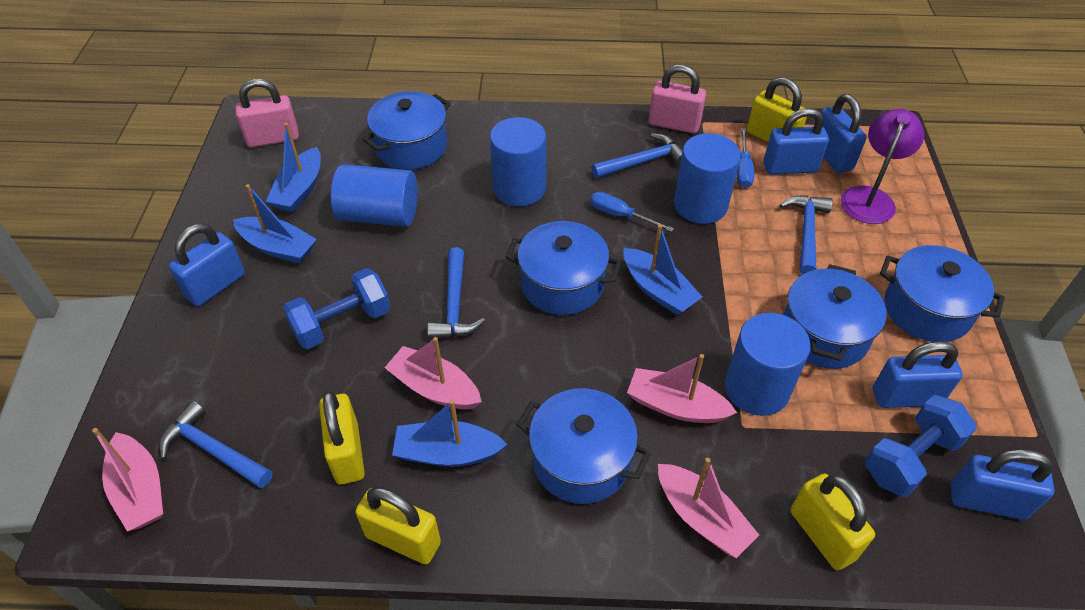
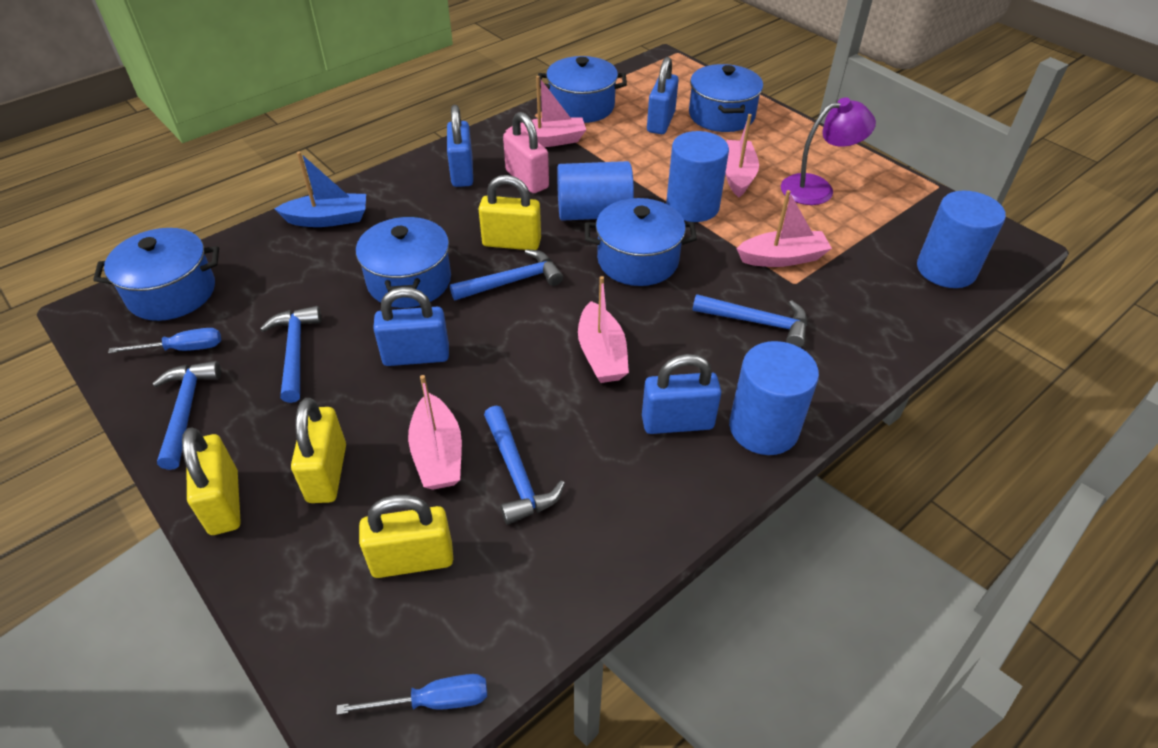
blue boat: 4 -> 1
blue dumbbell: 2 -> 0
blue hammer: 4 -> 5
blue padlock: 5 -> 4
pink boat: 4 -> 5
pink padlock: 2 -> 1

